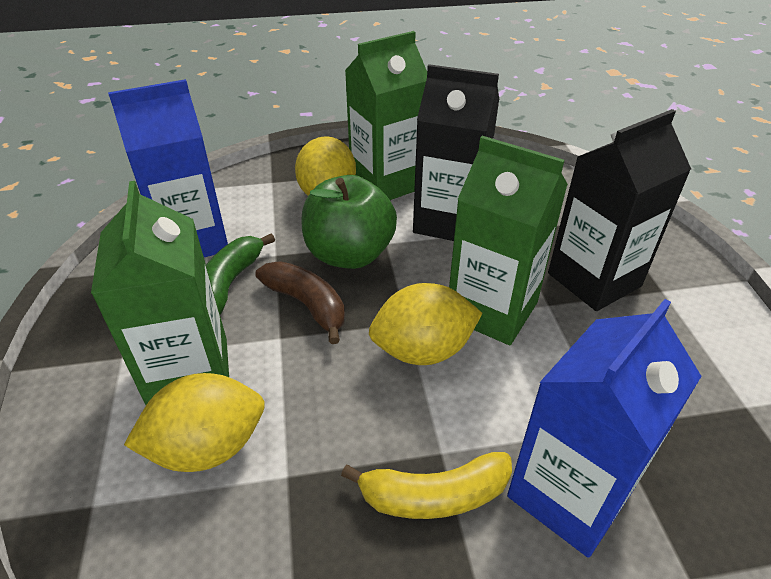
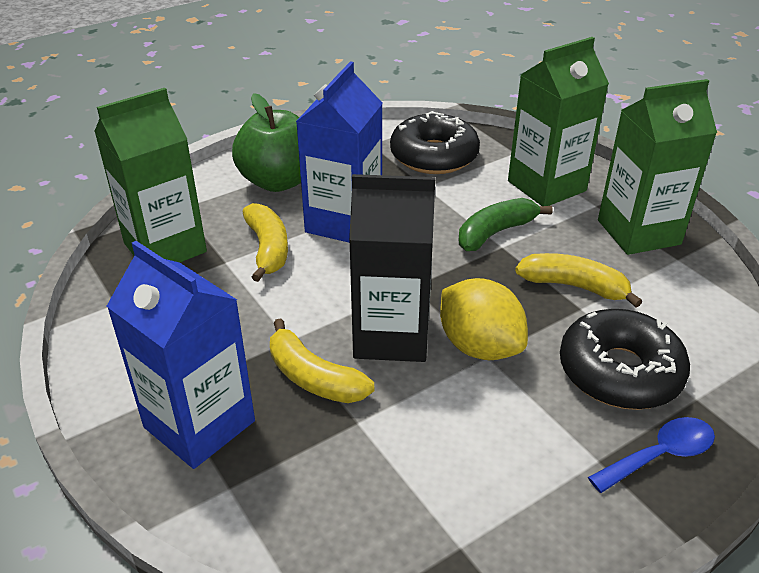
black carton: 2 -> 1
black donut: 0 -> 2
blue spoon: 0 -> 1
brown banana: 1 -> 0
yellow banana: 1 -> 3
yellow lemon: 3 -> 1

